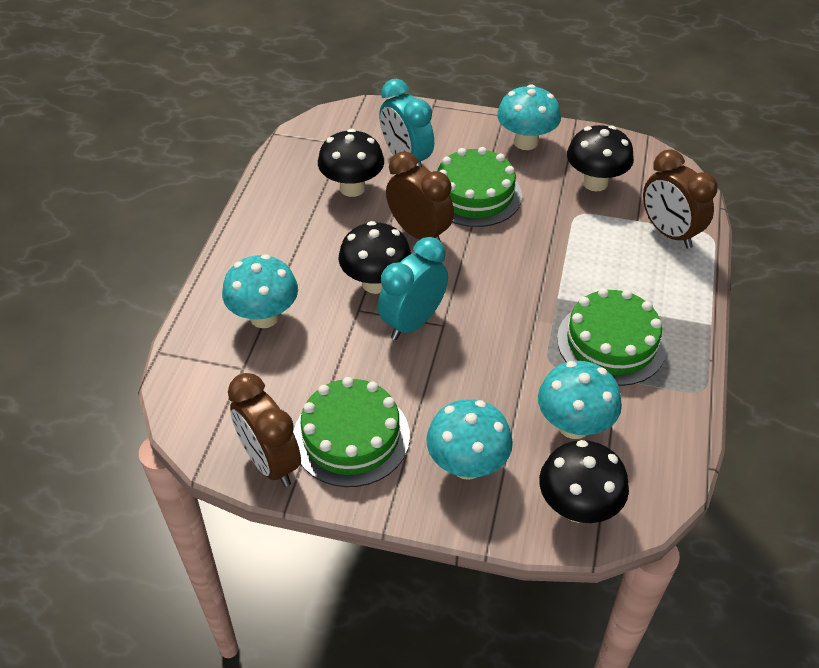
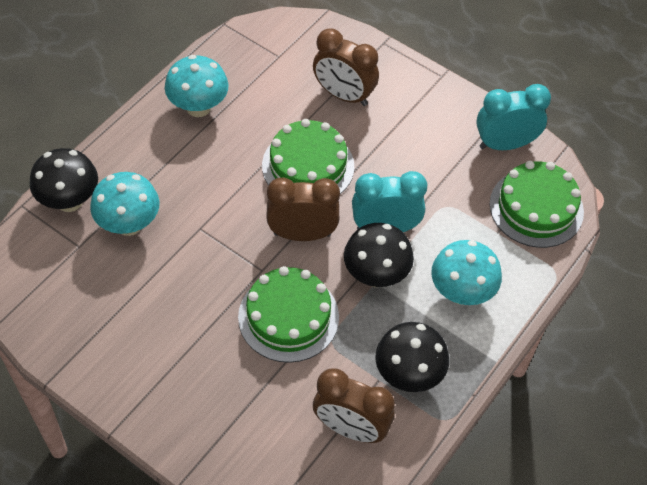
black mushroom: 4 -> 3
turquoise mushroom: 4 -> 3

